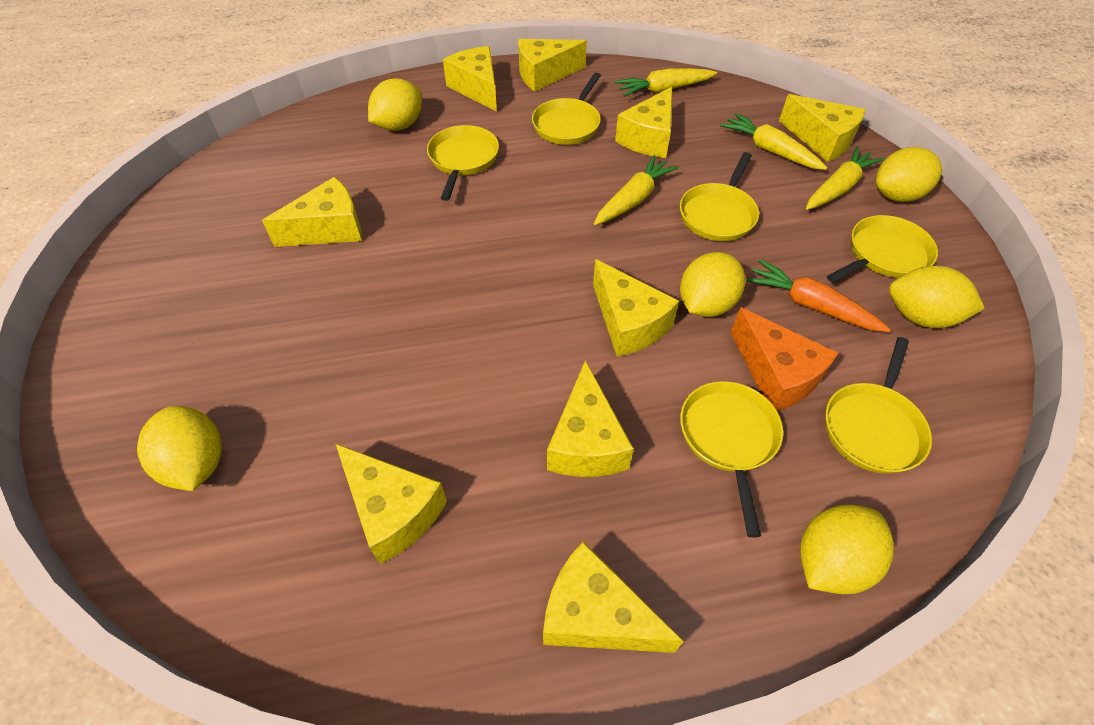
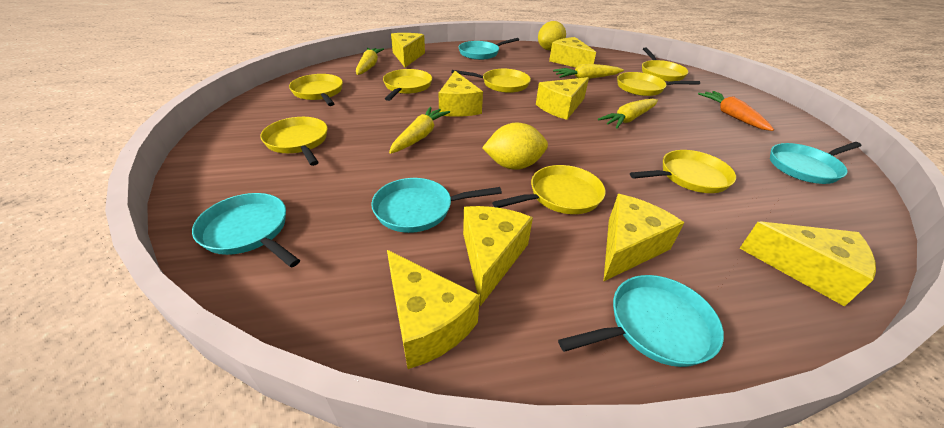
orange cheese: 1 -> 0
turquoise pan: 0 -> 5
yellow cheese: 9 -> 8
yellow lemon: 6 -> 2
yellow pan: 6 -> 8

